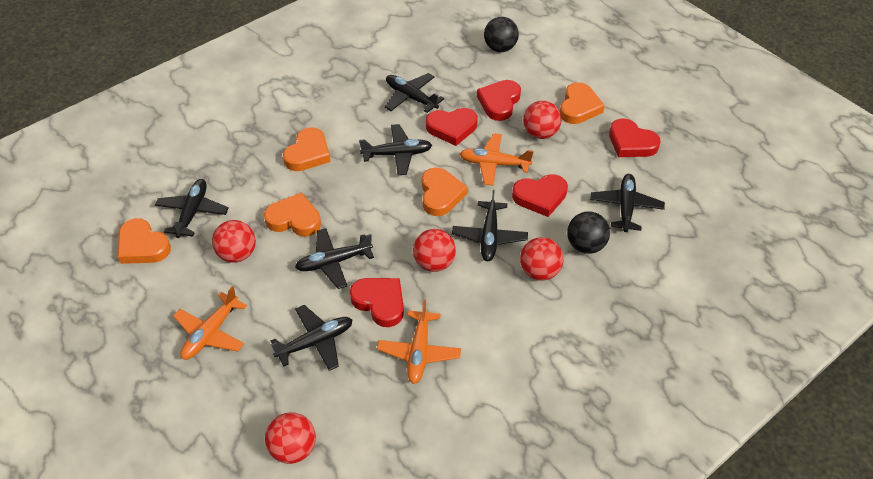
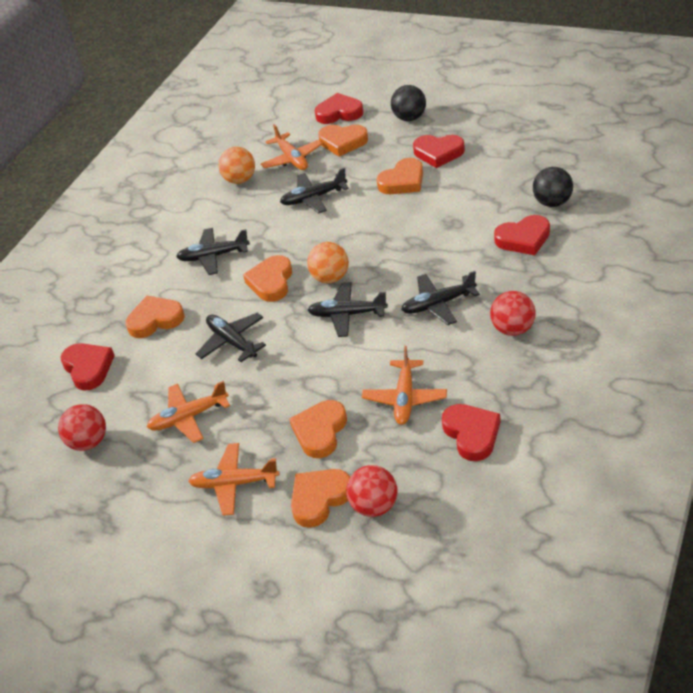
black plane: 7 -> 5
orange ball: 0 -> 2
orange heart: 5 -> 6
orange plane: 3 -> 4
red ball: 5 -> 3

